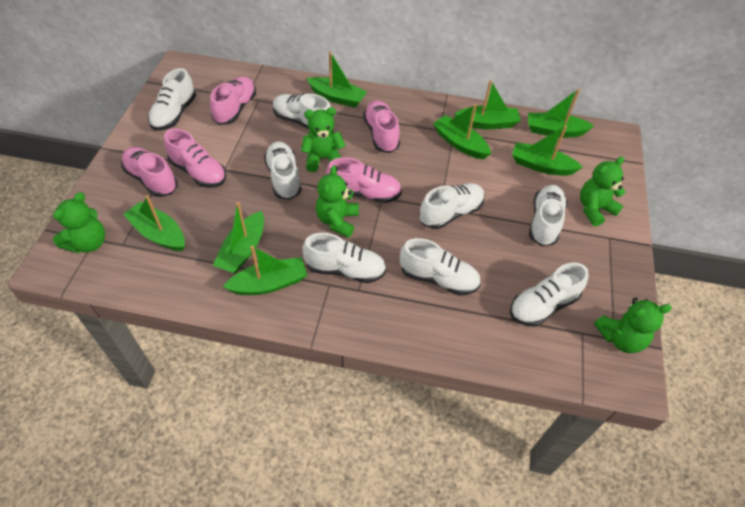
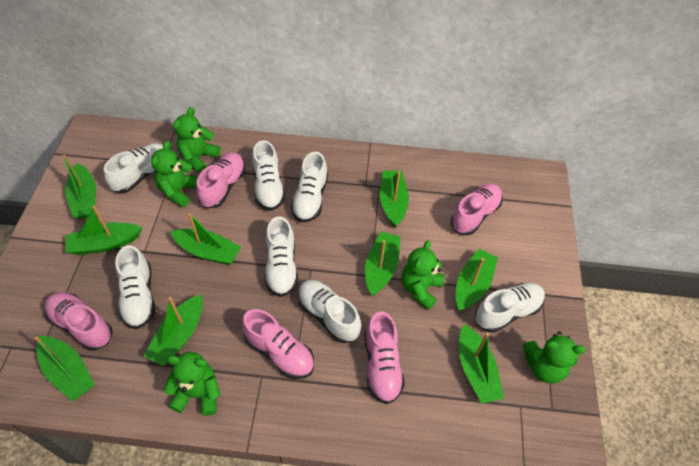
green boat: 8 -> 9
white shoe: 8 -> 7

